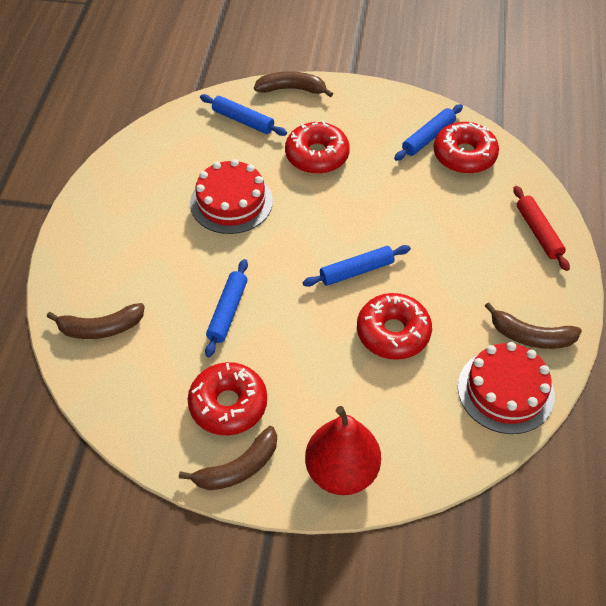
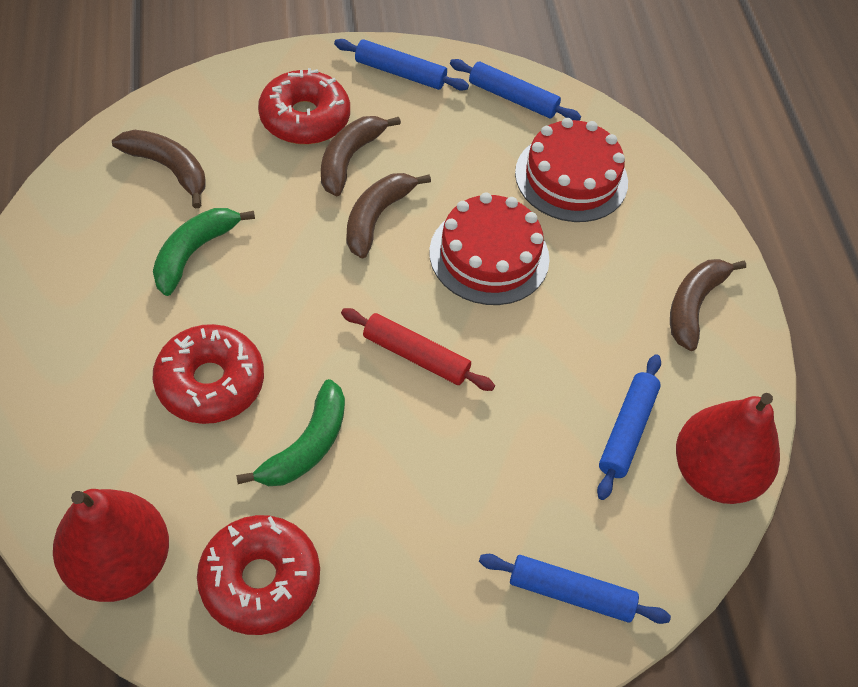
green banana: 0 -> 2
red donut: 4 -> 3
red pear: 1 -> 2

